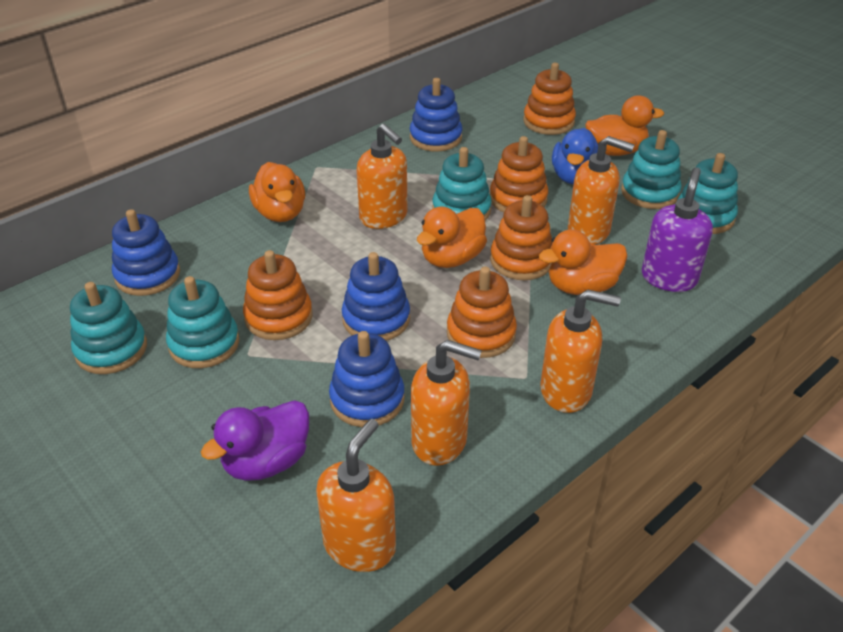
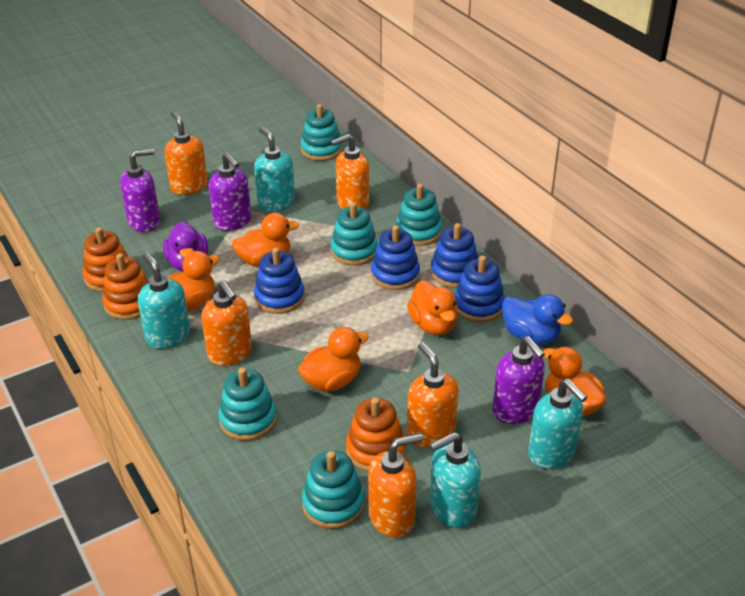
orange duck: 4 -> 5
orange stacking toy: 5 -> 3
purple soap dispenser: 1 -> 3
turquoise soap dispenser: 0 -> 4

